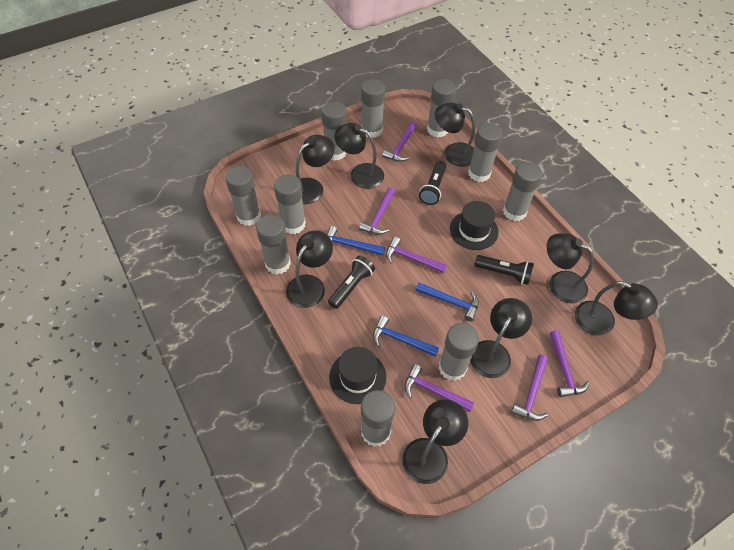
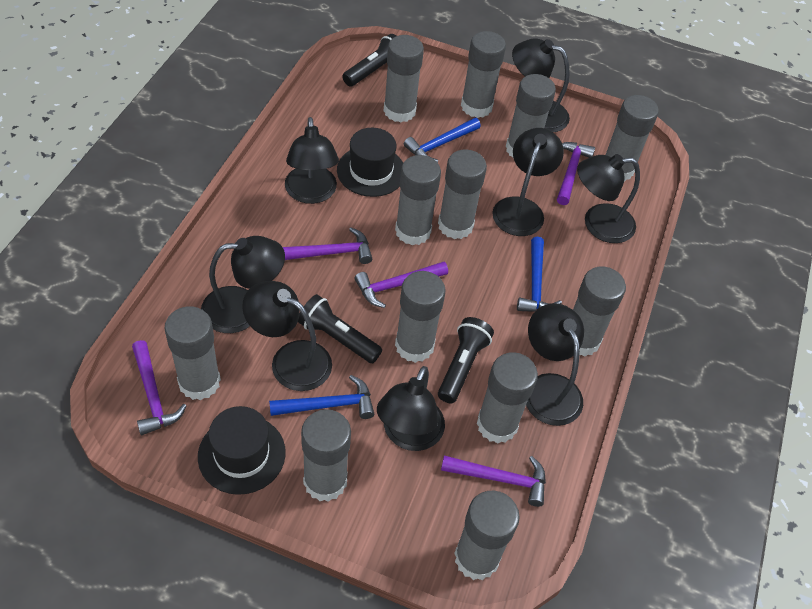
grey glue stick: 10 -> 12
purple hammer: 6 -> 5

